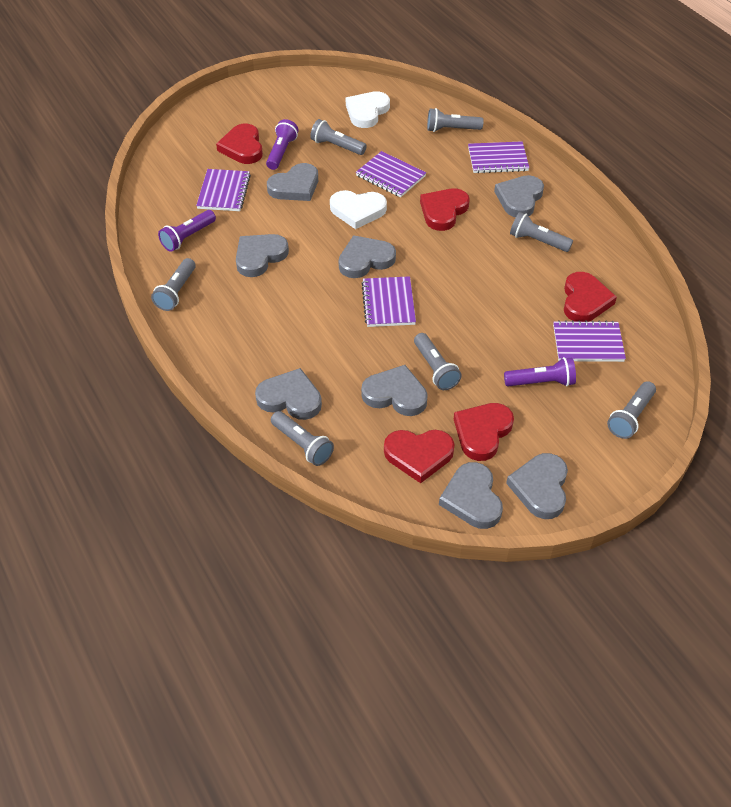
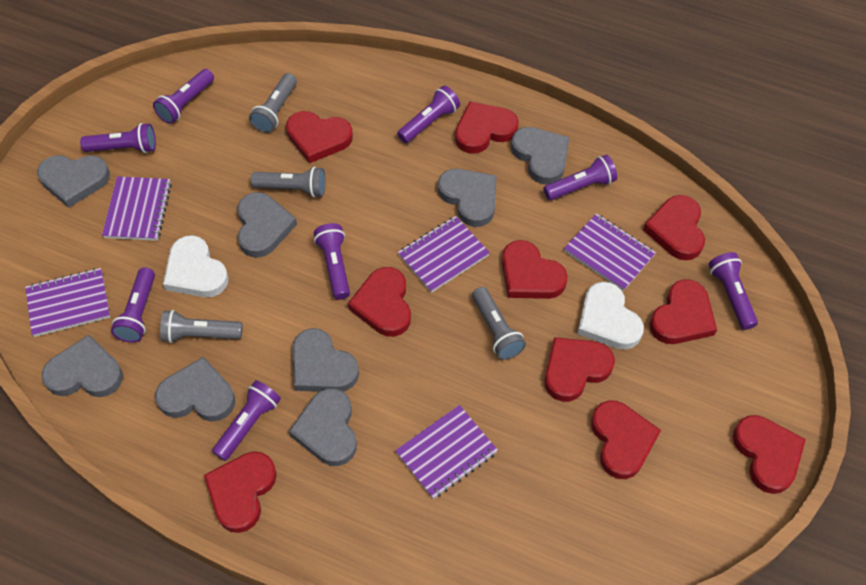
grey flashlight: 7 -> 4
purple flashlight: 3 -> 8
red heart: 5 -> 10

